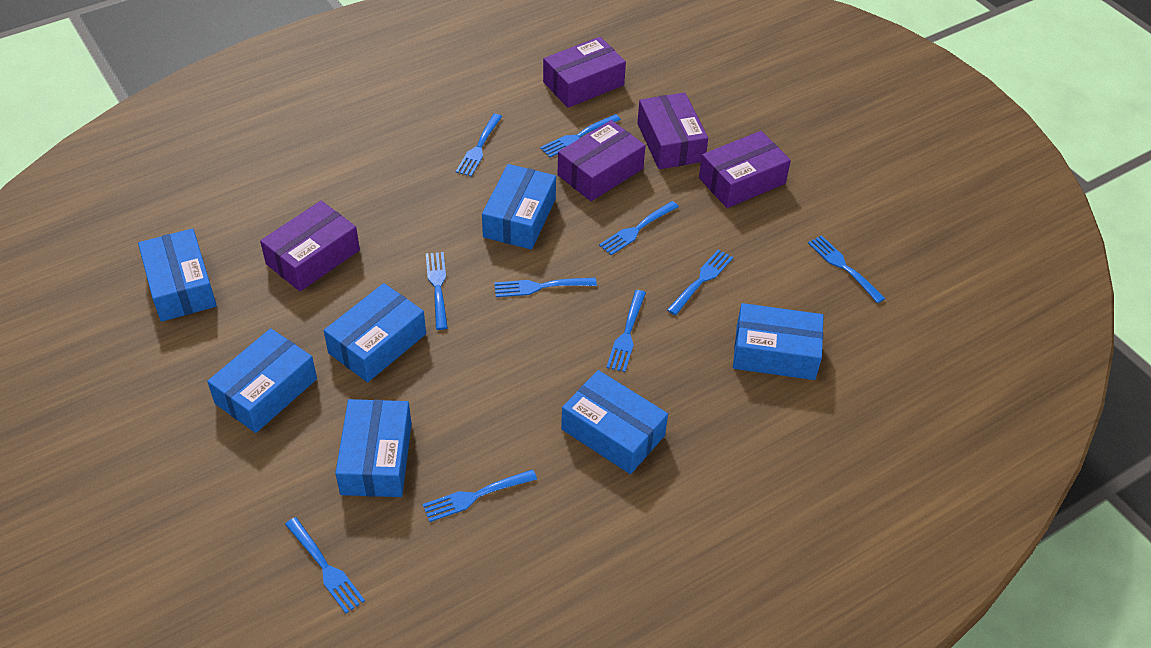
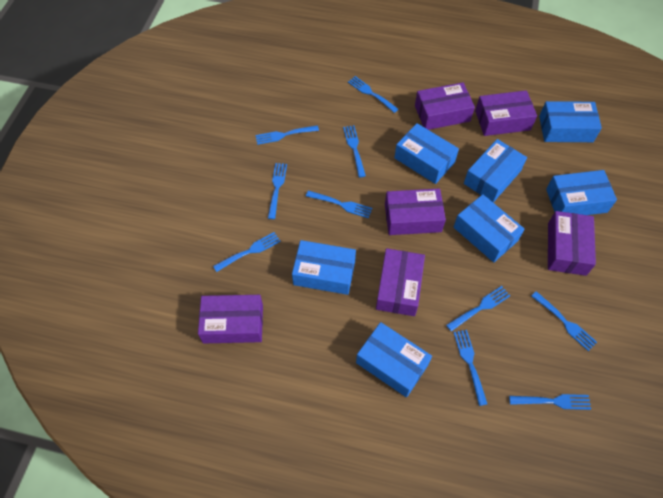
purple box: 5 -> 6

